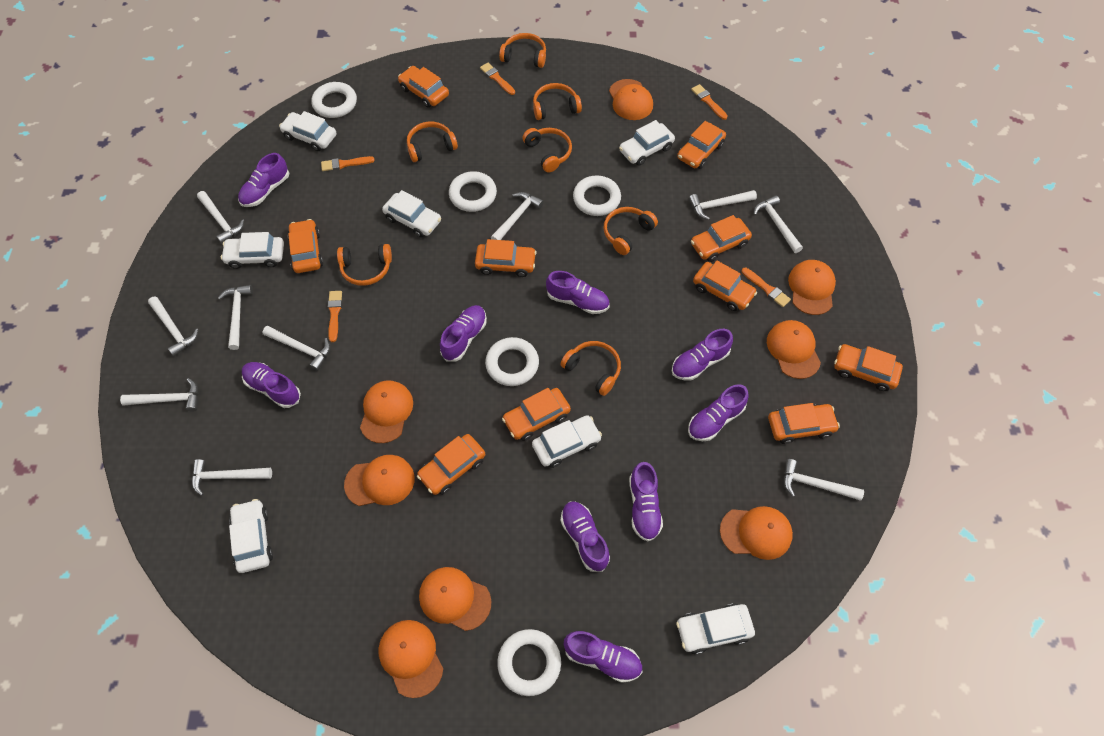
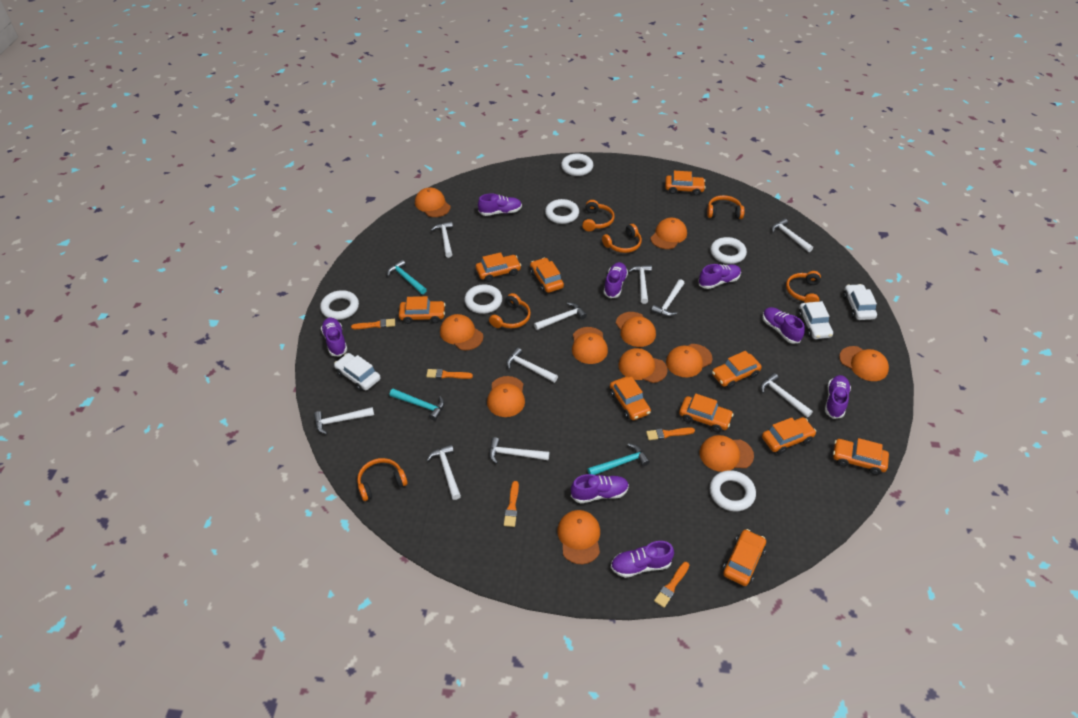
orange cap: 8 -> 11
orange headphones: 7 -> 6
purple shoe: 9 -> 8
turquoise hammer: 0 -> 3
white car: 7 -> 3
white ring: 5 -> 6

